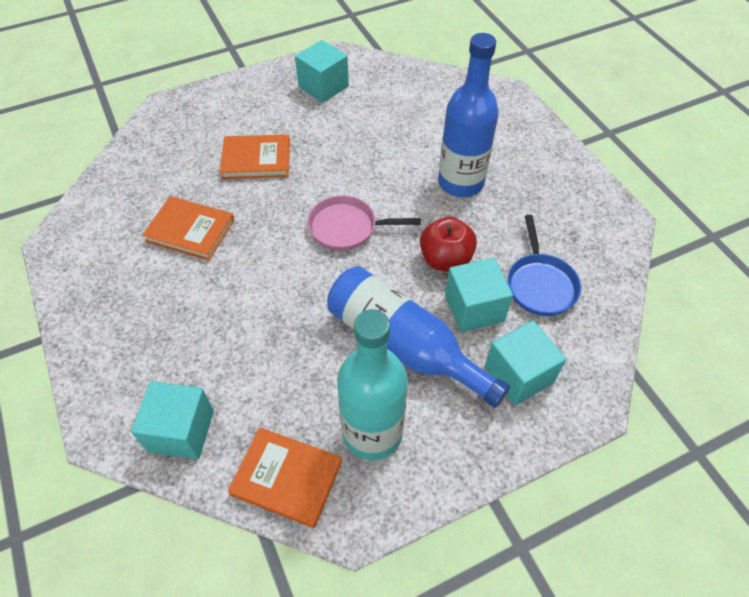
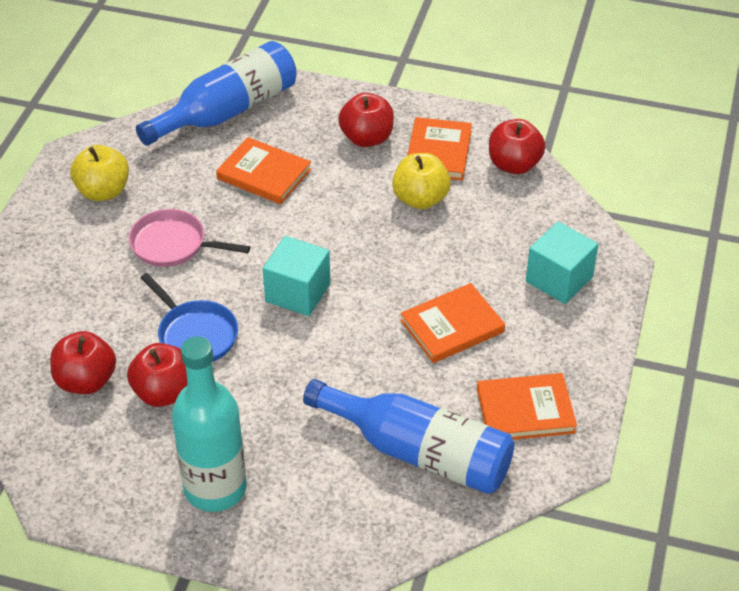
orange book: 3 -> 4
red apple: 1 -> 4
turquoise cube: 4 -> 2
yellow apple: 0 -> 2

